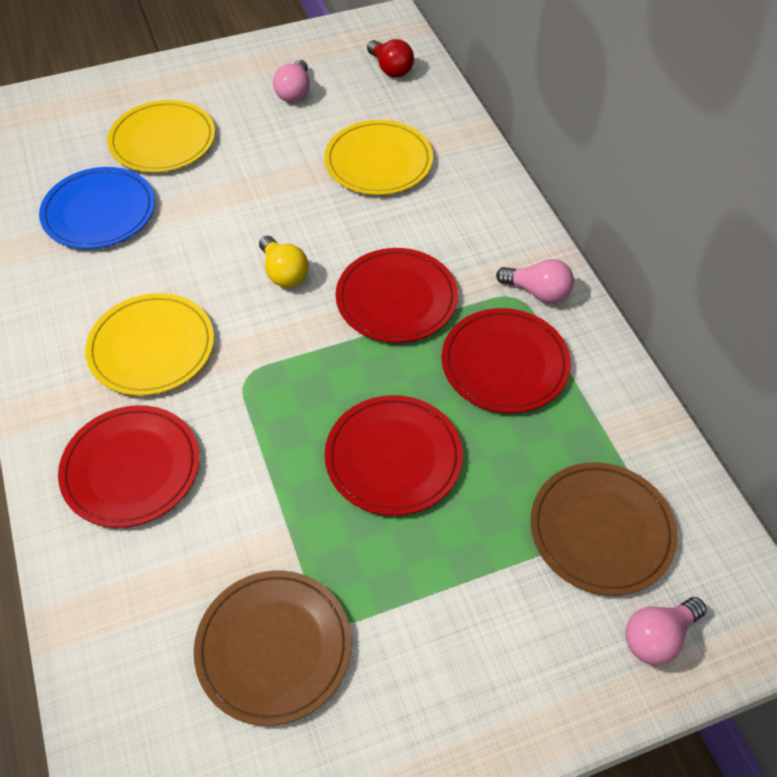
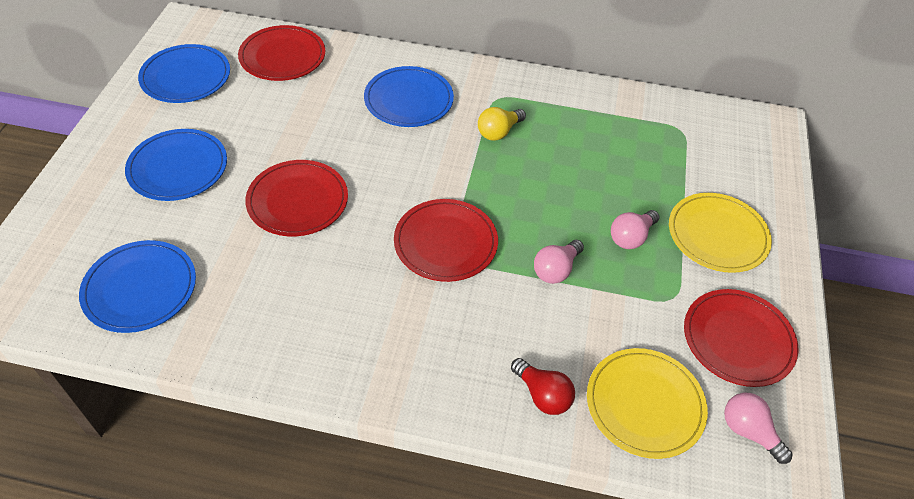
blue plate: 1 -> 4
brown plate: 2 -> 0
yellow plate: 3 -> 2

